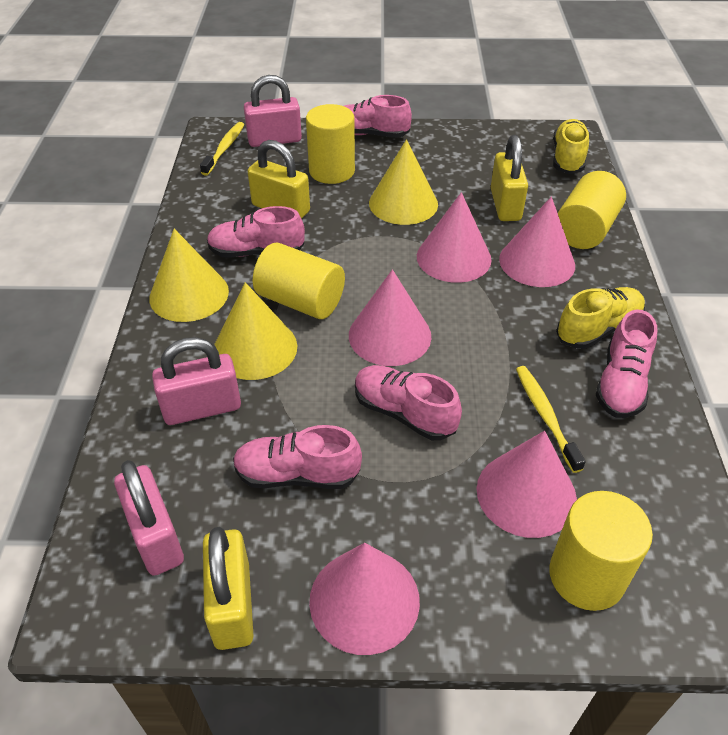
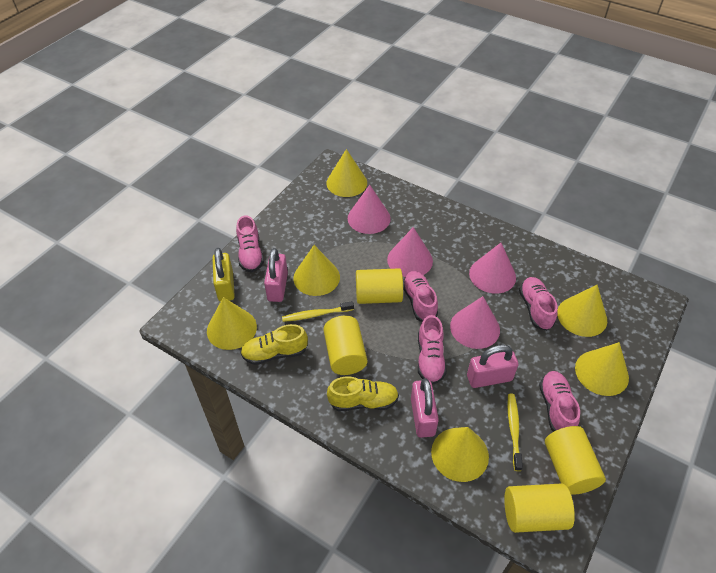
pink cone: 5 -> 4
yellow cone: 3 -> 6
yellow padlock: 3 -> 1

